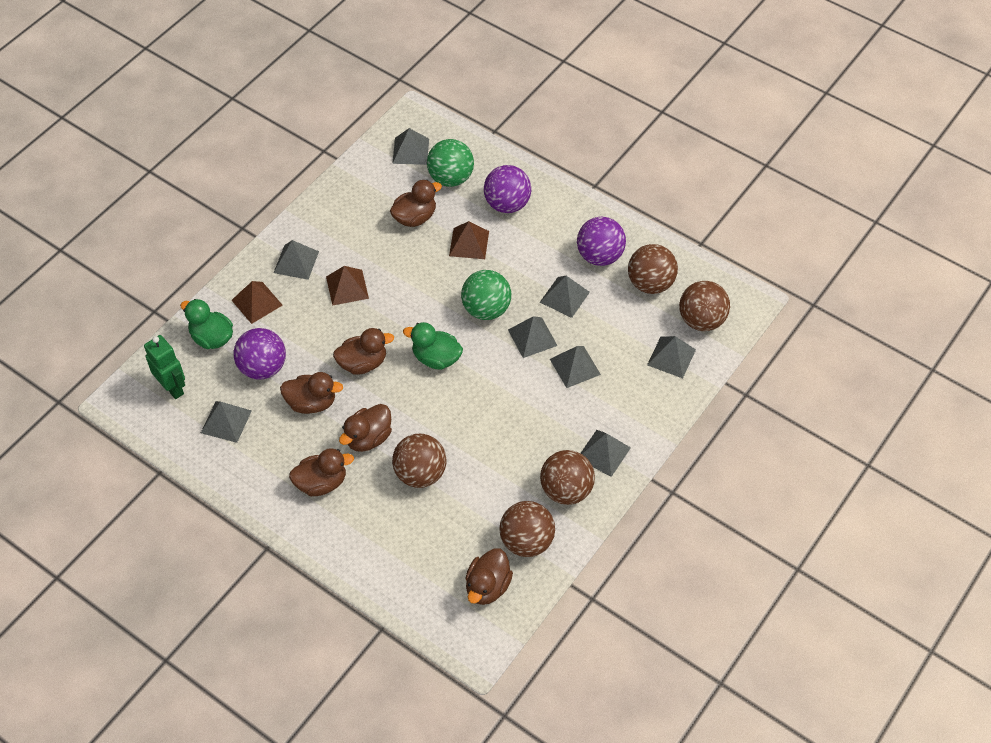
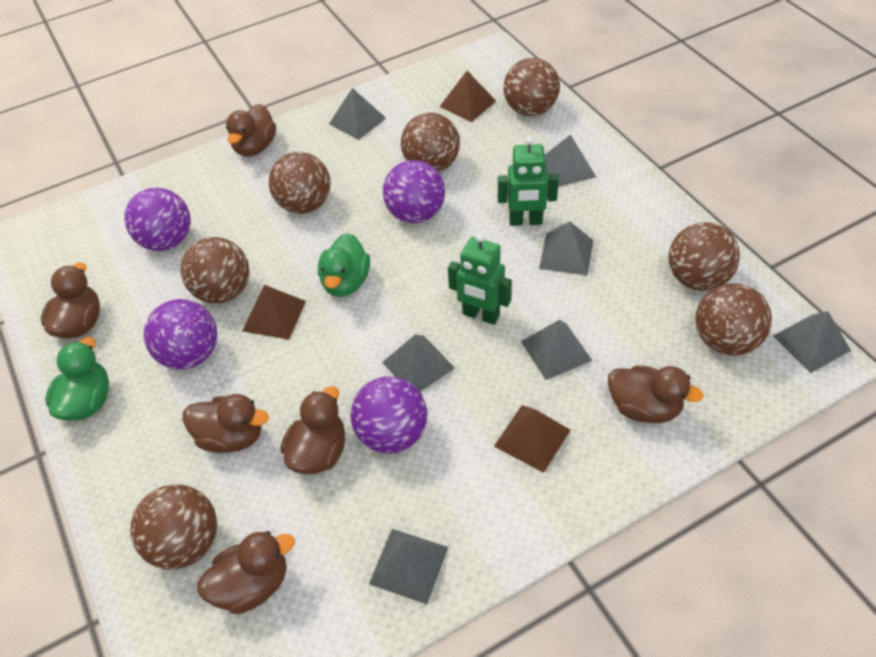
brown ball: 5 -> 7
green ball: 2 -> 0
green robot: 1 -> 2
grey pyramid: 8 -> 7
purple ball: 3 -> 4

